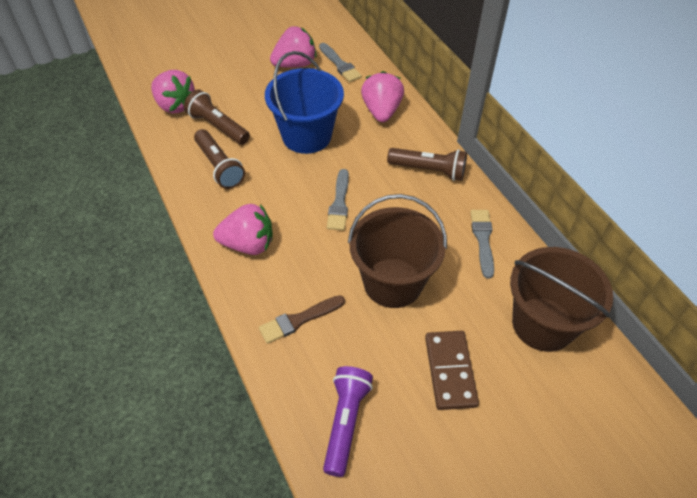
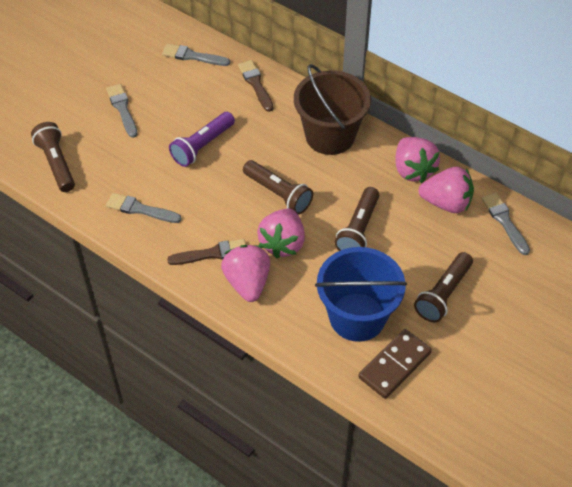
brown brush: 1 -> 2
brown bucket: 2 -> 1
brown flashlight: 3 -> 4
grey brush: 3 -> 4

